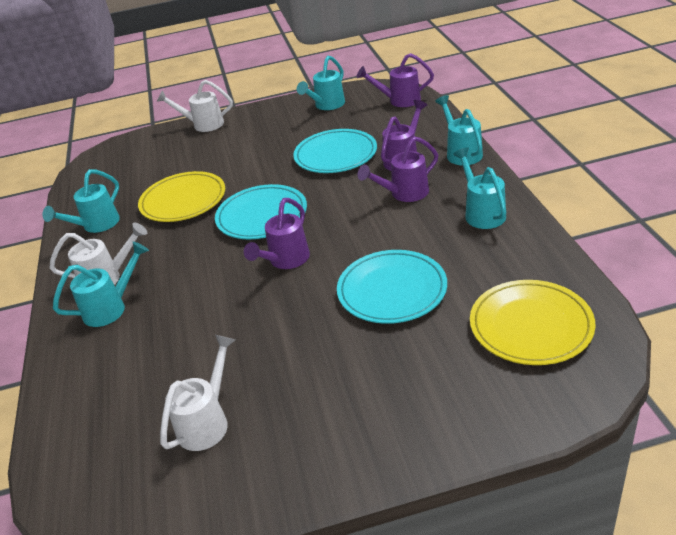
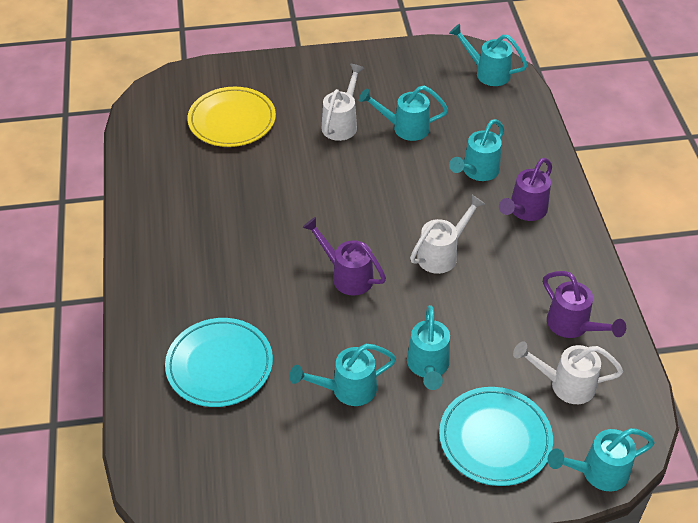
purple watering can: 4 -> 3
turquoise plate: 3 -> 2
turquoise watering can: 5 -> 6
yellow plate: 2 -> 1

